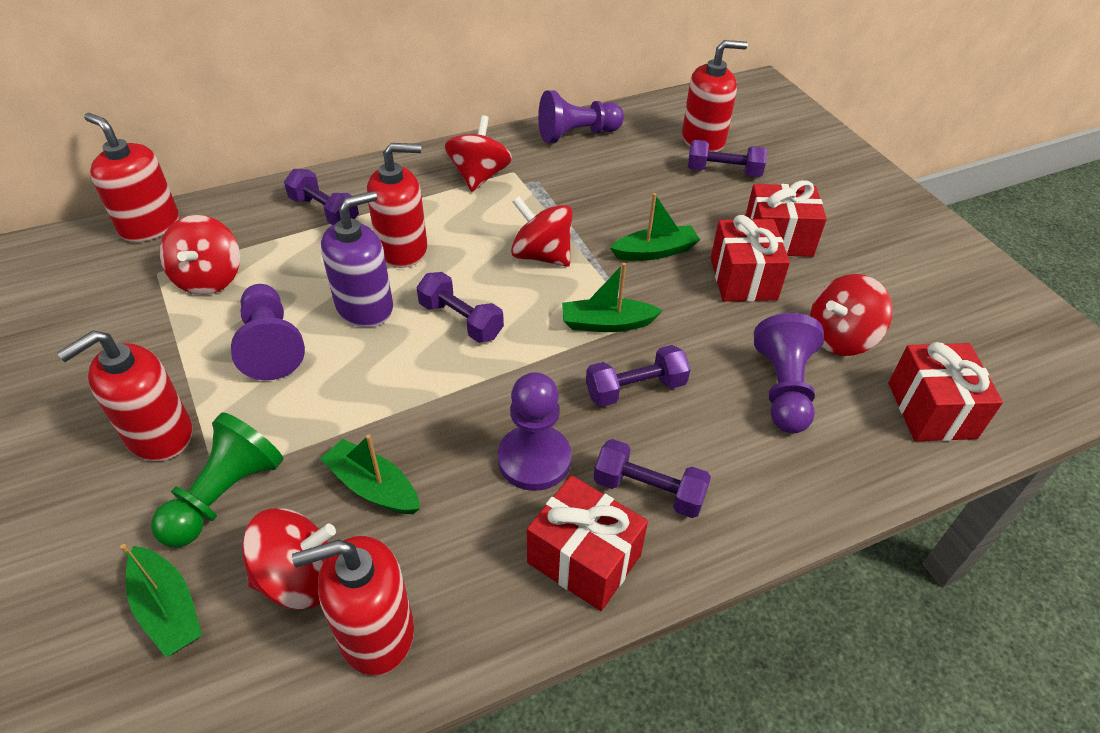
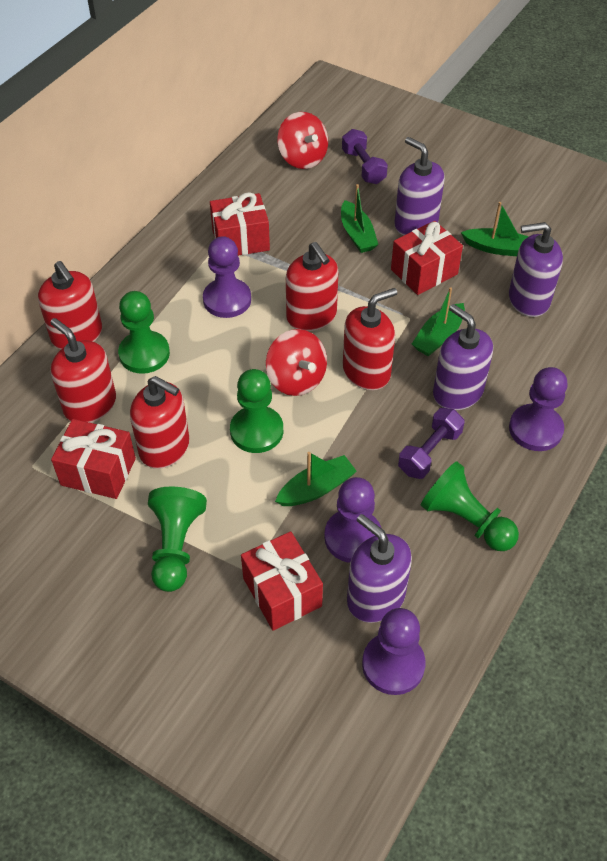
green pawn: 1 -> 4
purple dumbbell: 5 -> 2
purple soap dispenser: 1 -> 4
red spinning top: 5 -> 2

